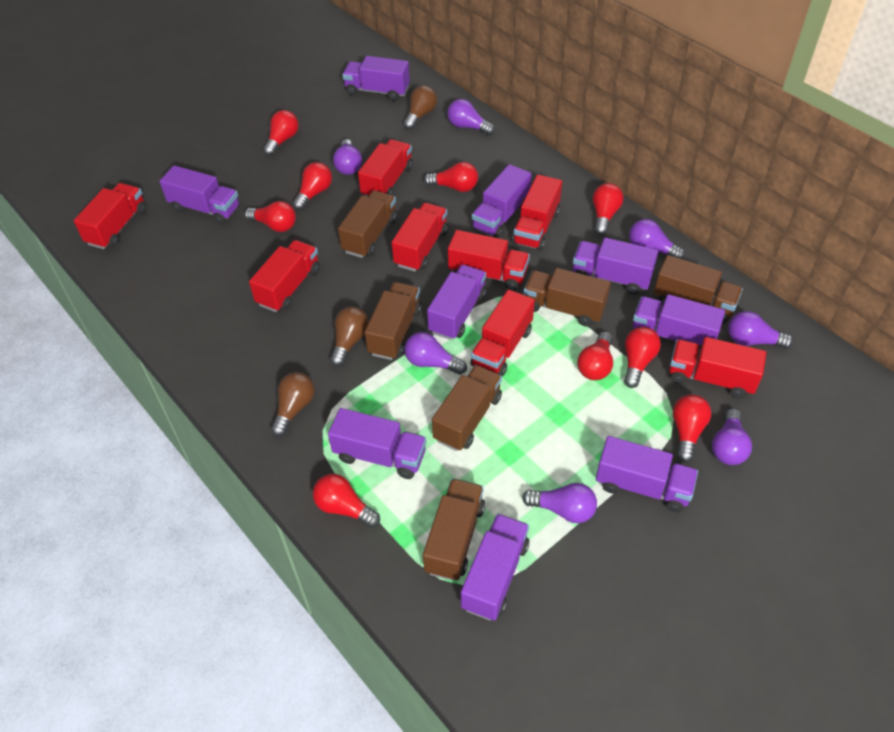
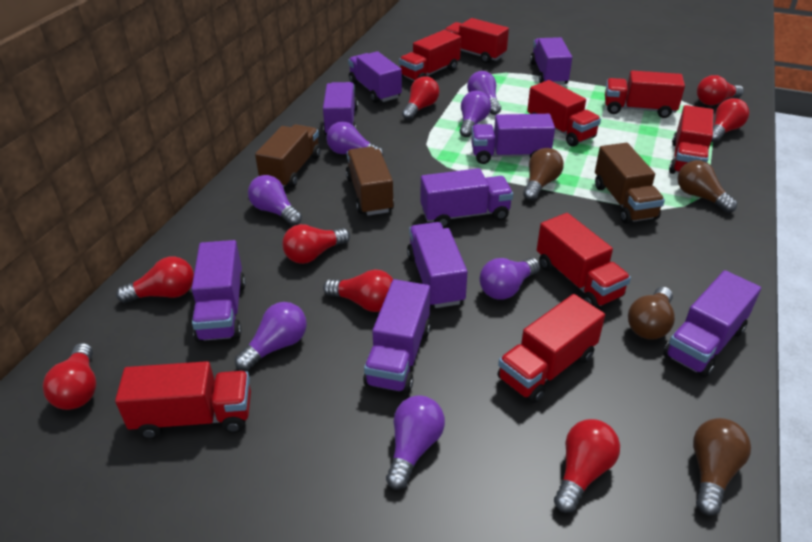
brown light bulb: 3 -> 4
brown truck: 6 -> 3
red light bulb: 9 -> 8

